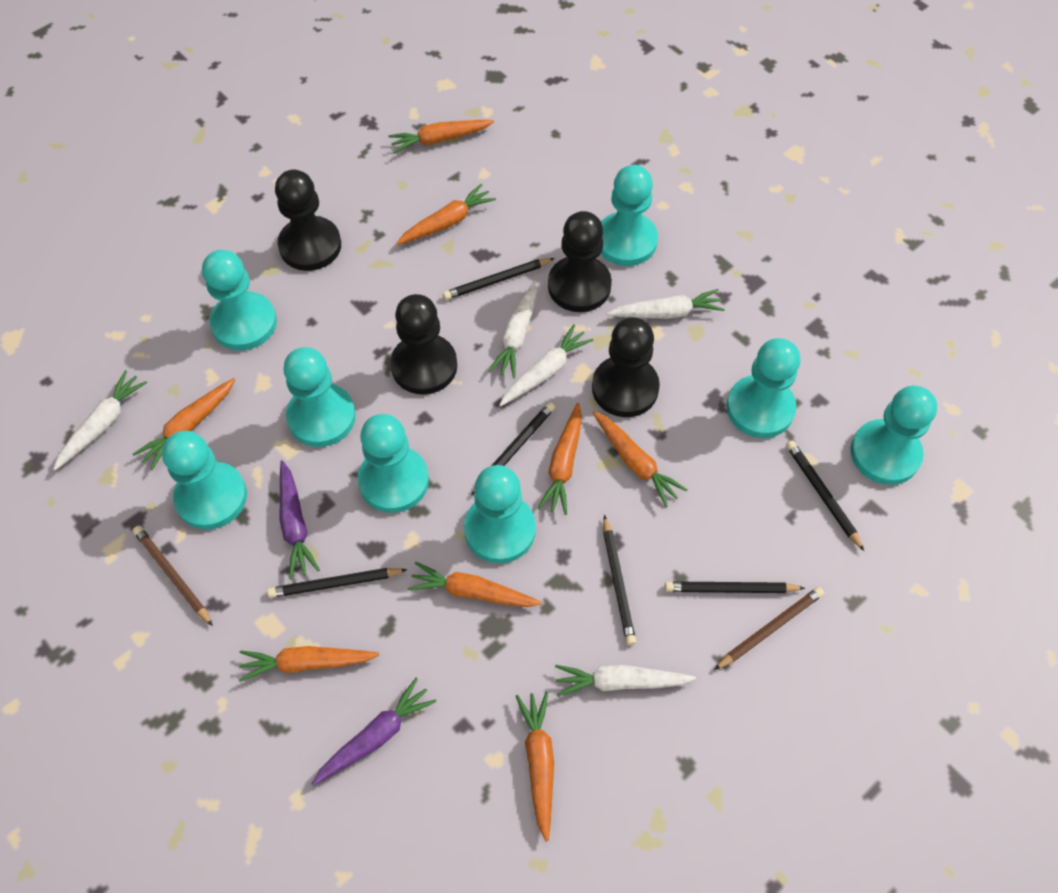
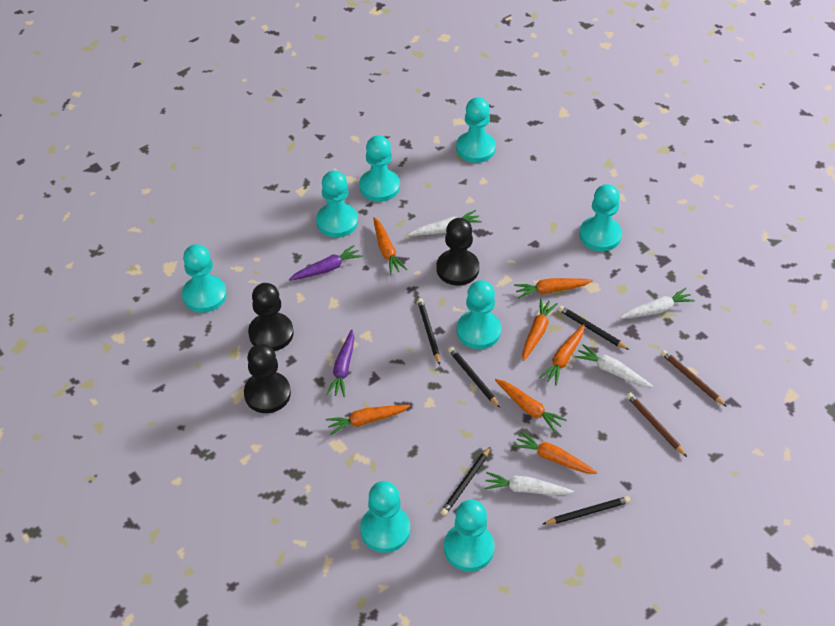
black pawn: 4 -> 3
black pencil: 6 -> 5
orange carrot: 8 -> 7
white carrot: 5 -> 4

